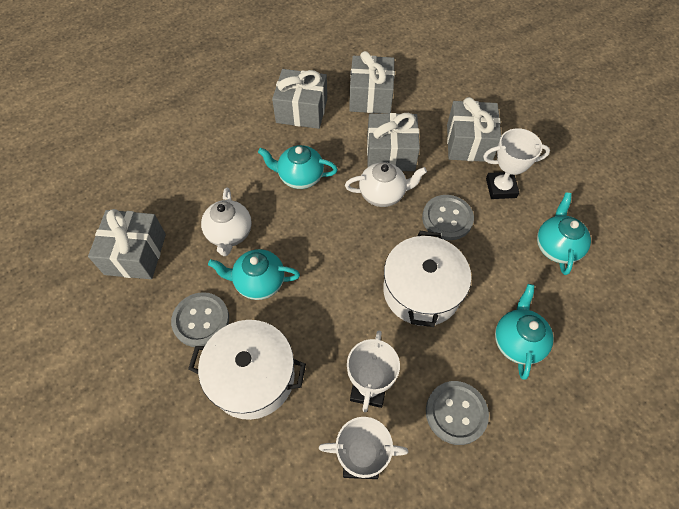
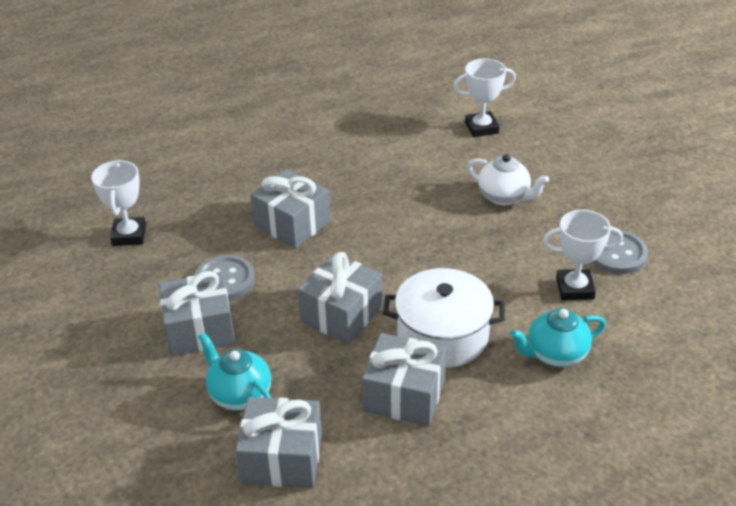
grey button: 3 -> 2
turquoise teapot: 4 -> 2
white pot: 2 -> 1
white teapot: 2 -> 1

